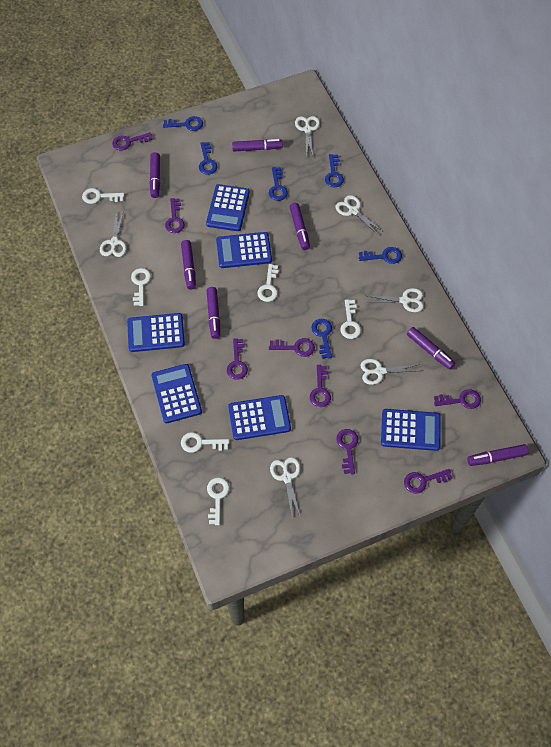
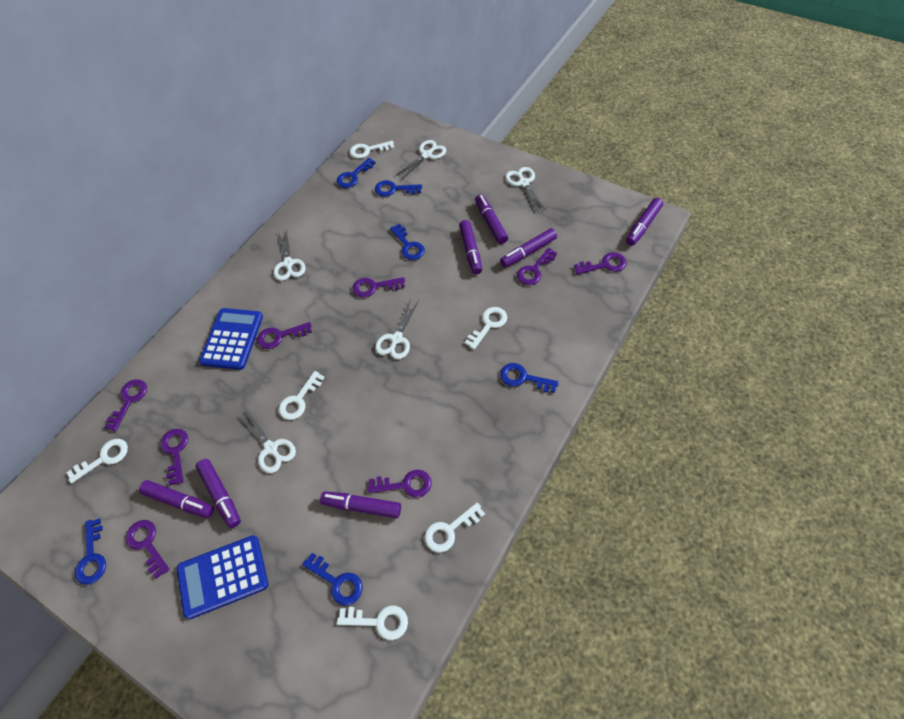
blue calculator: 6 -> 2
white scissors: 6 -> 5

